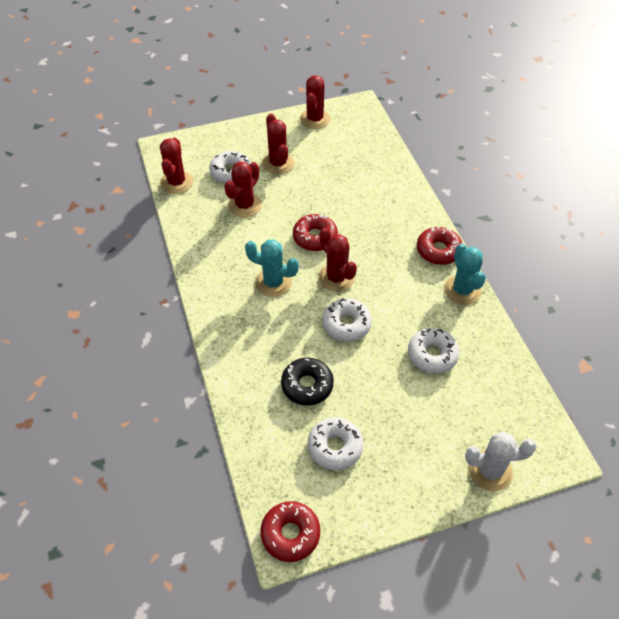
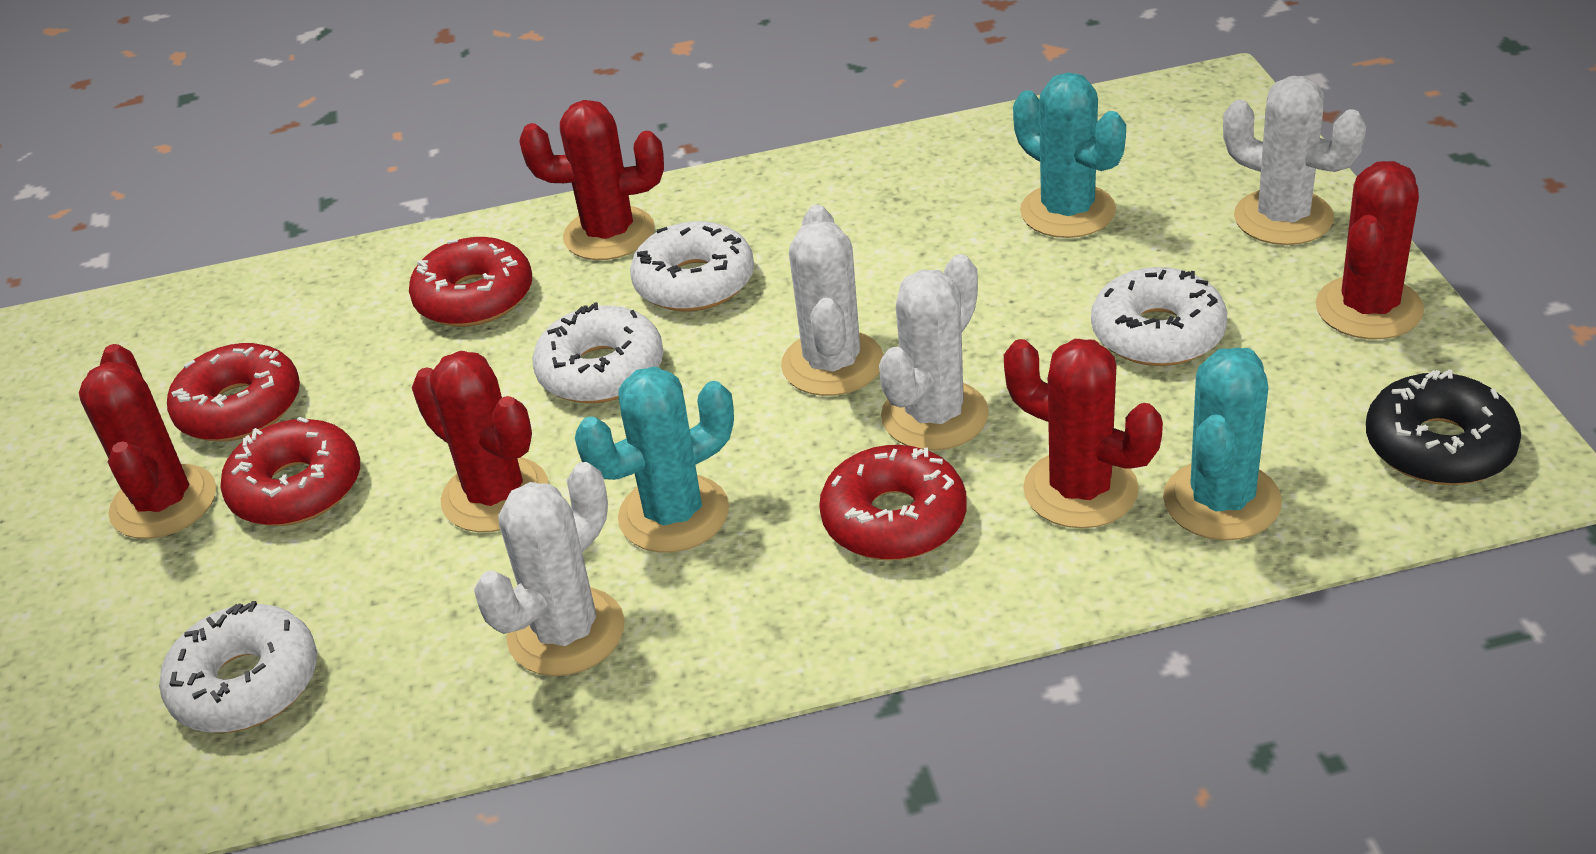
red donut: 3 -> 4
turquoise cactus: 2 -> 3
white cactus: 1 -> 4

